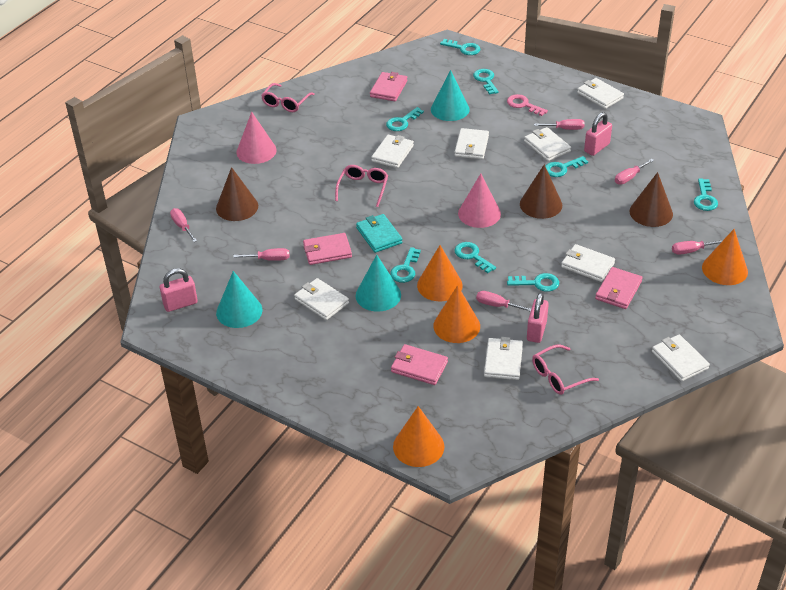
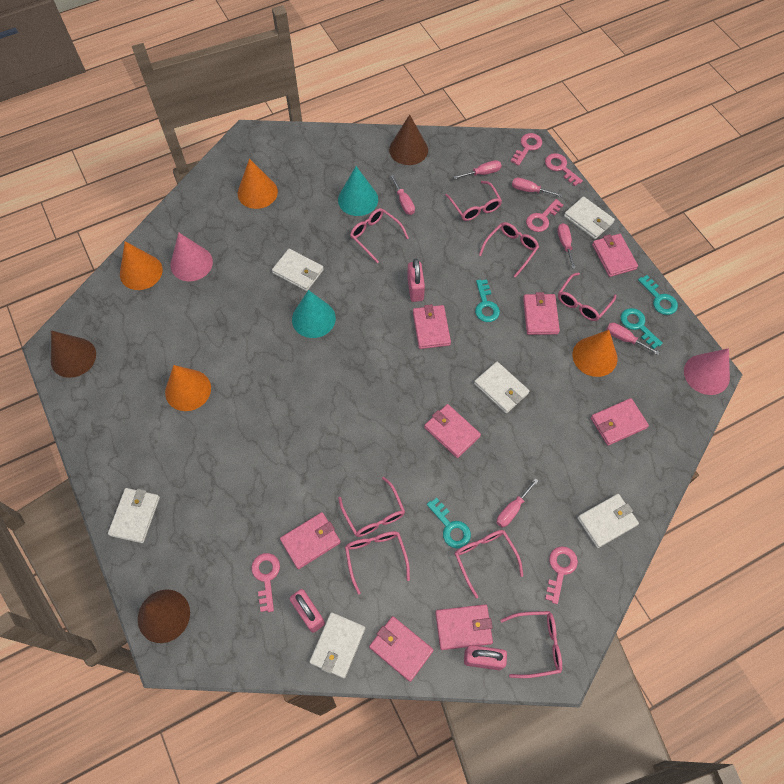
pink glasses: 3 -> 8
pink key: 1 -> 5
pink wallet: 4 -> 8
turquoise cone: 3 -> 2
turquoise key: 8 -> 4
turquoise wallet: 1 -> 0
white wallet: 8 -> 6

